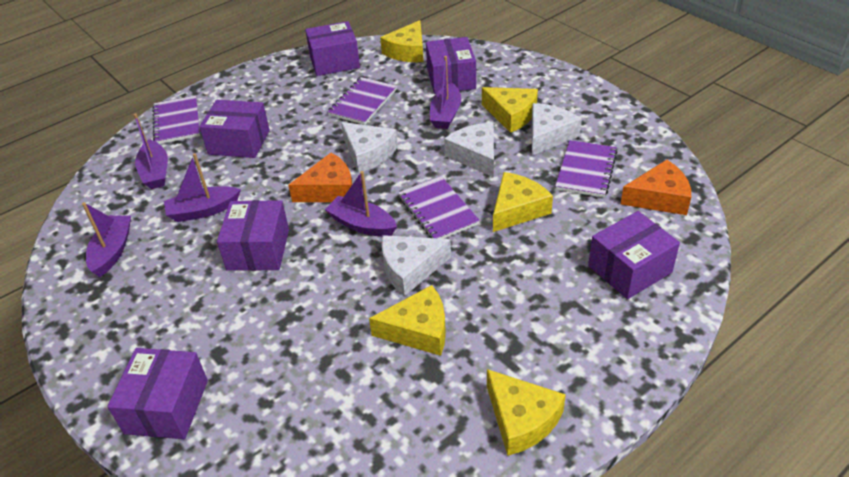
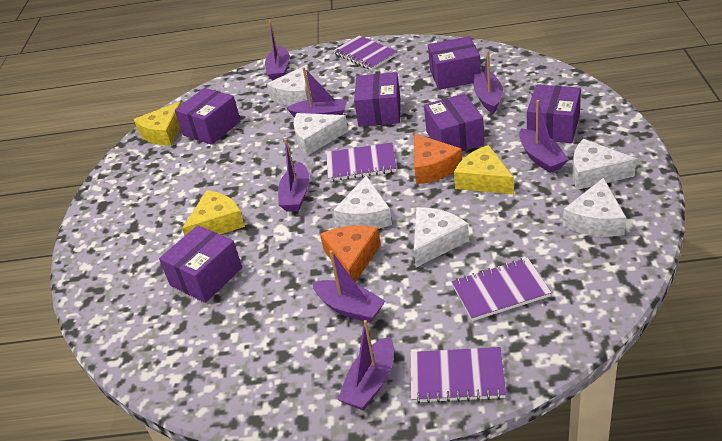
purple boat: 5 -> 7
white cheese: 4 -> 6
yellow cheese: 5 -> 3

